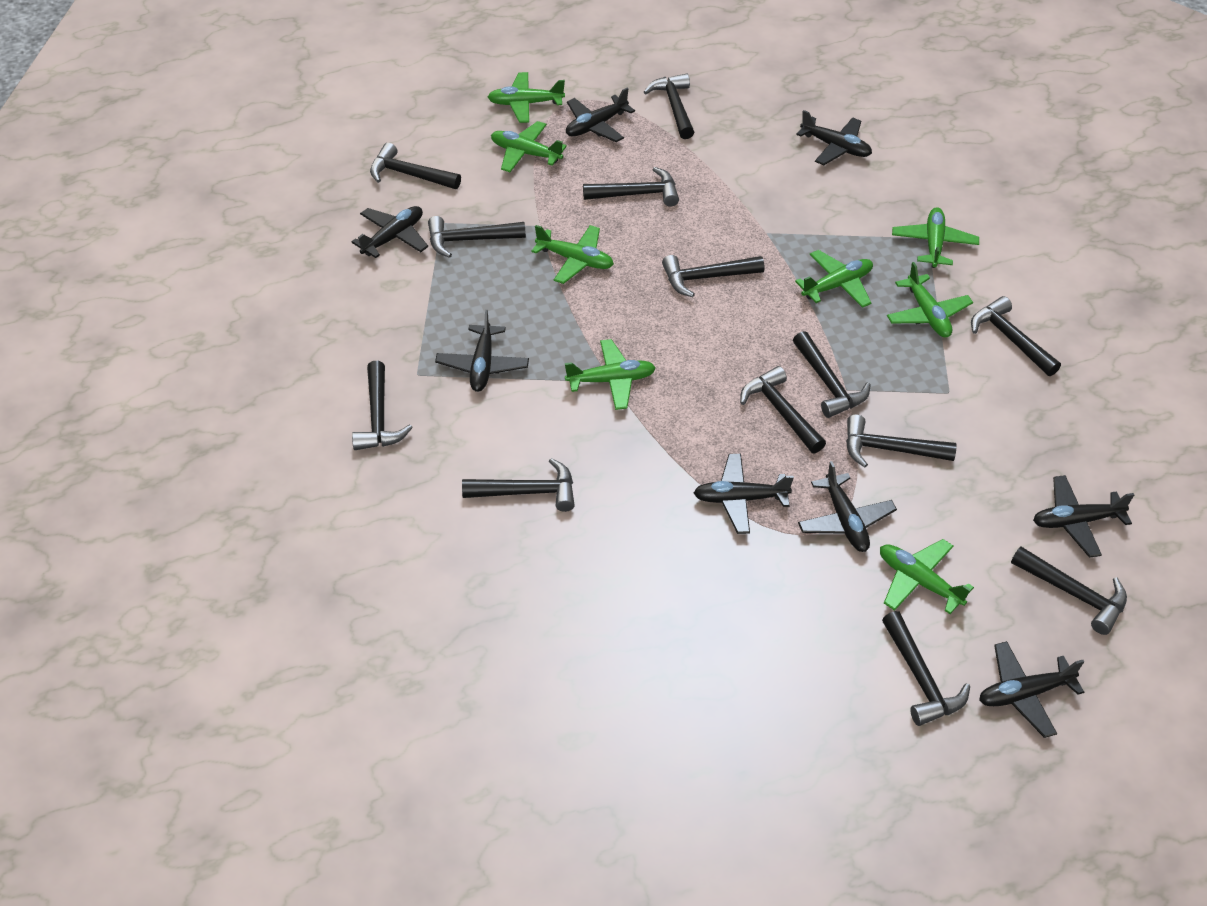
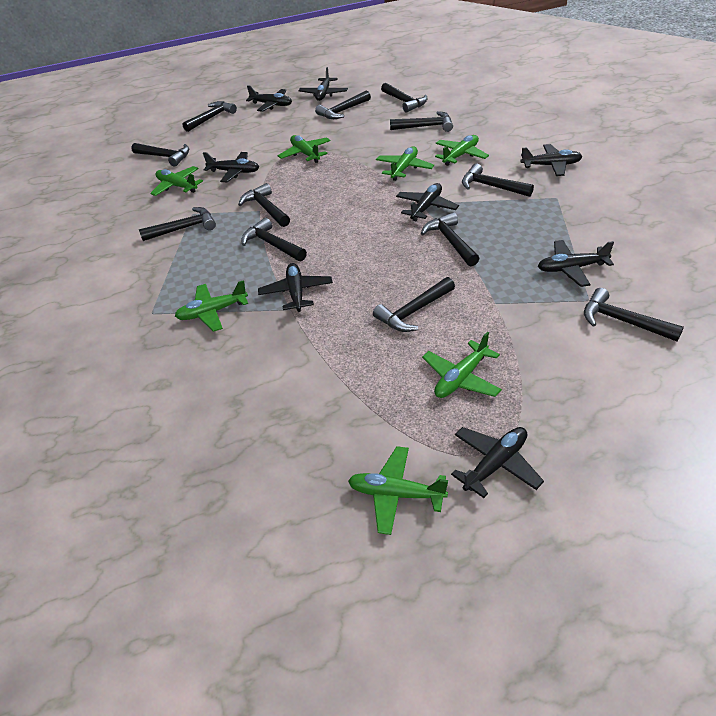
black hammer: 13 -> 12
green plane: 8 -> 7

